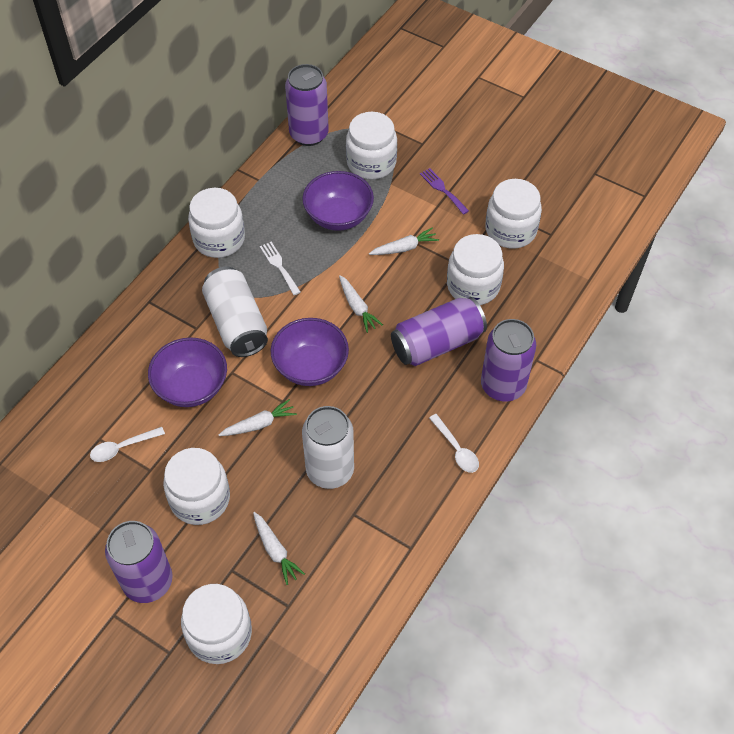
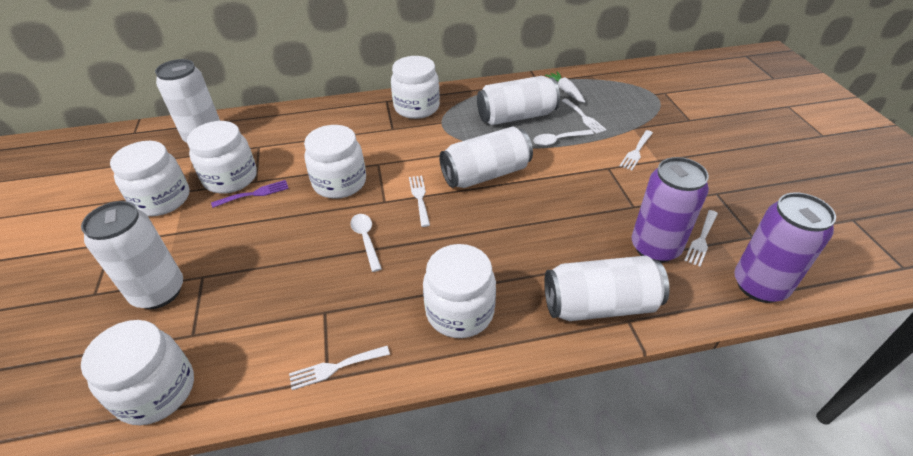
purple bowl: 3 -> 0
purple can: 4 -> 2
white can: 2 -> 5
white carrot: 4 -> 1
white fork: 1 -> 5

